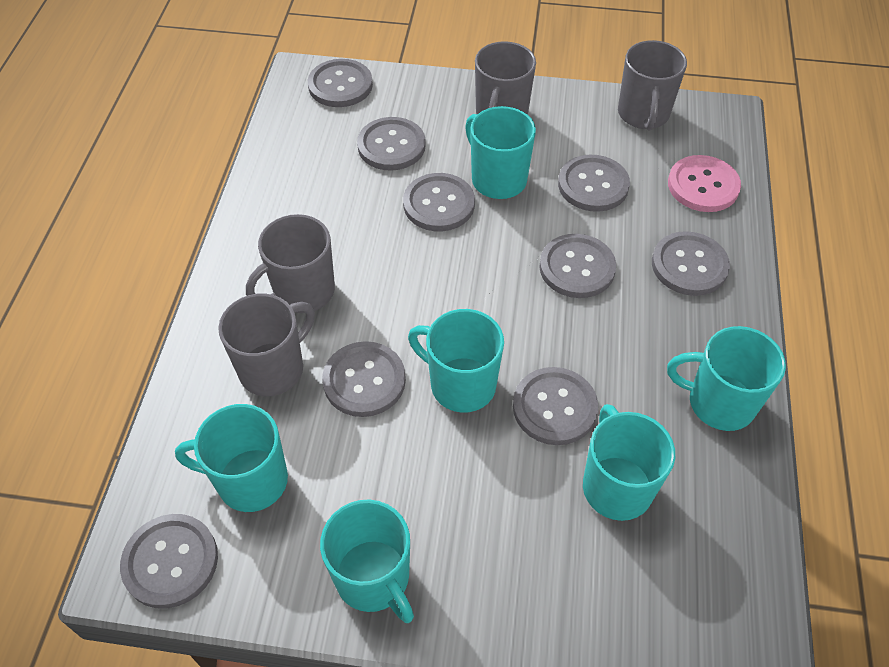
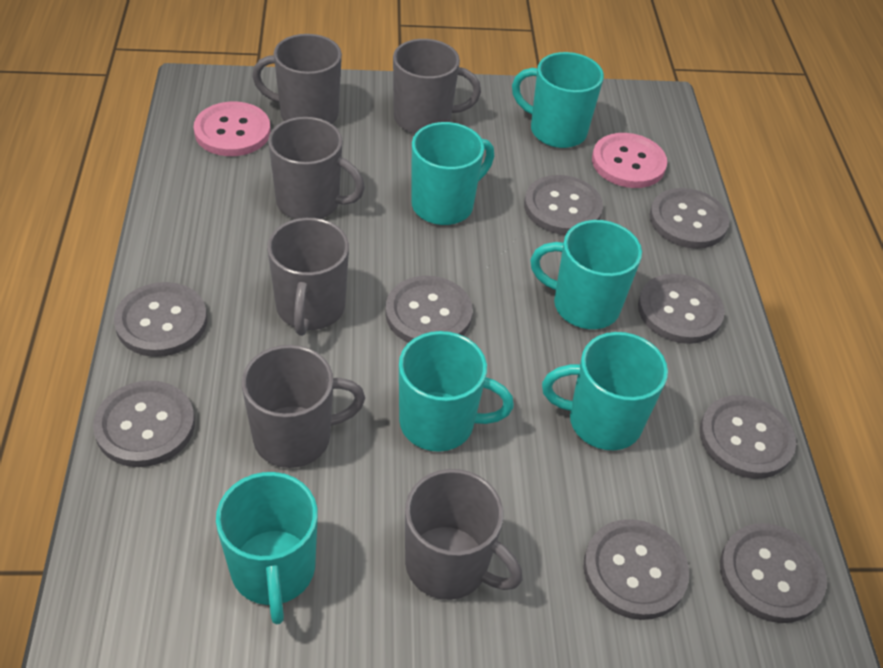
grey mug: 4 -> 6
pink button: 1 -> 2

